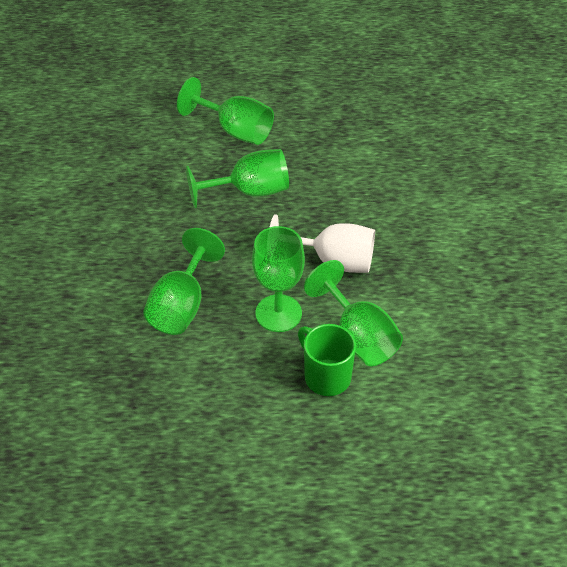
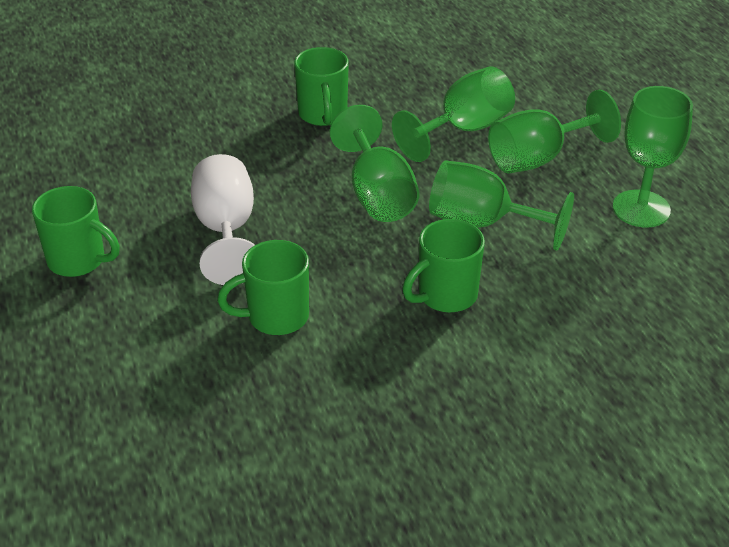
green mug: 1 -> 4

